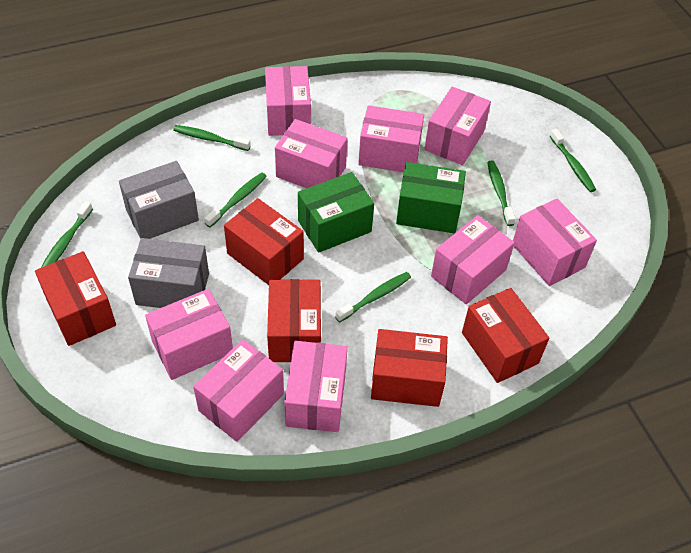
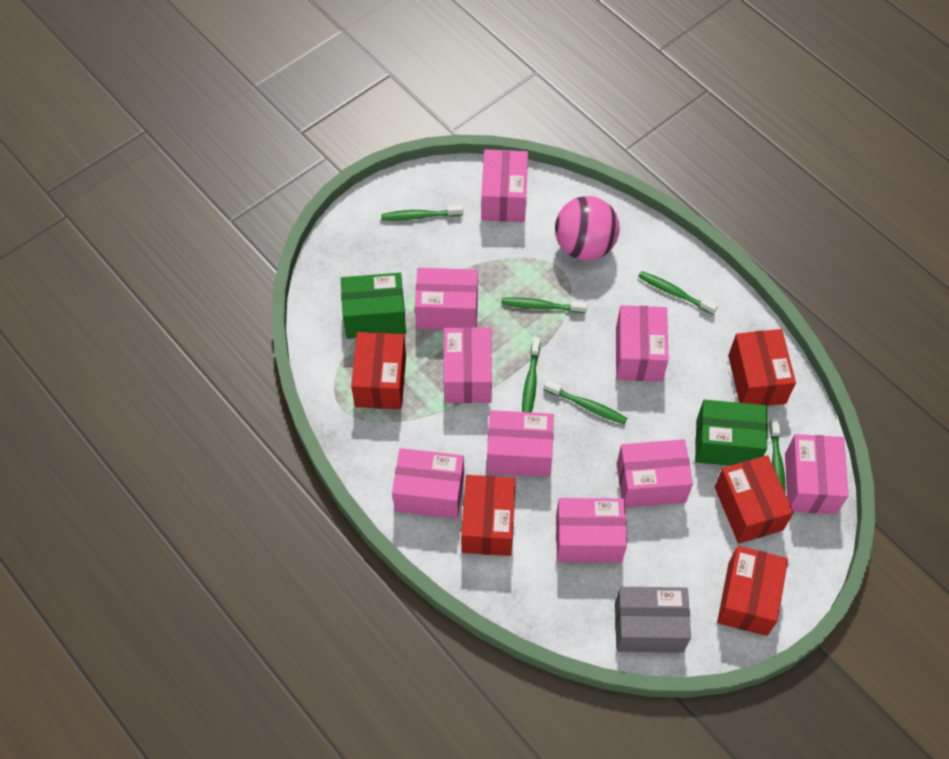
grey box: 2 -> 1
pink ball: 0 -> 1

